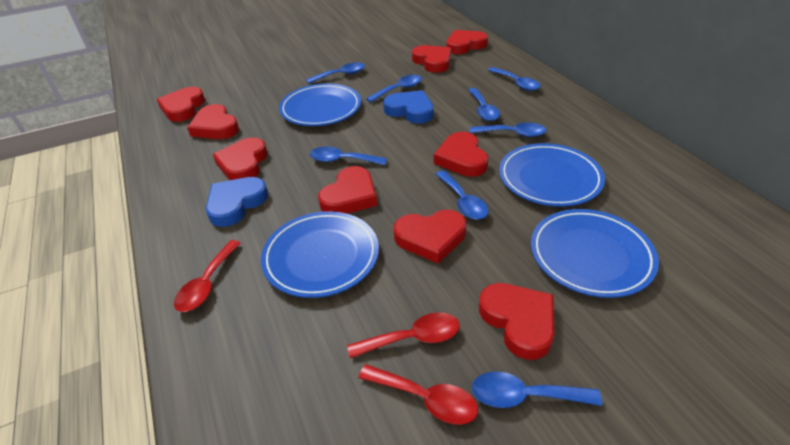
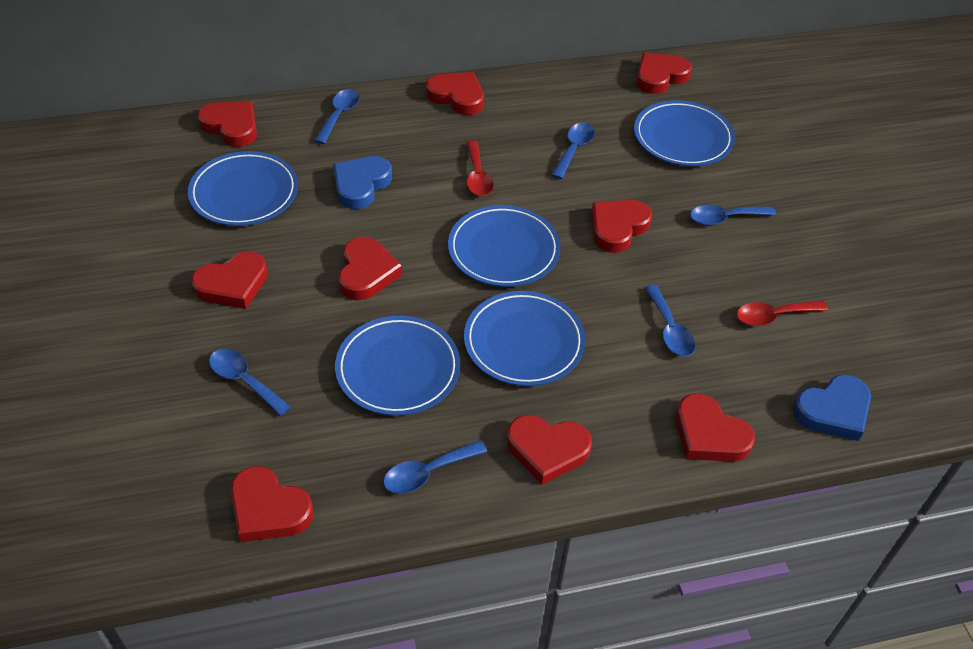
blue plate: 4 -> 5
blue spoon: 8 -> 6
red spoon: 3 -> 2

